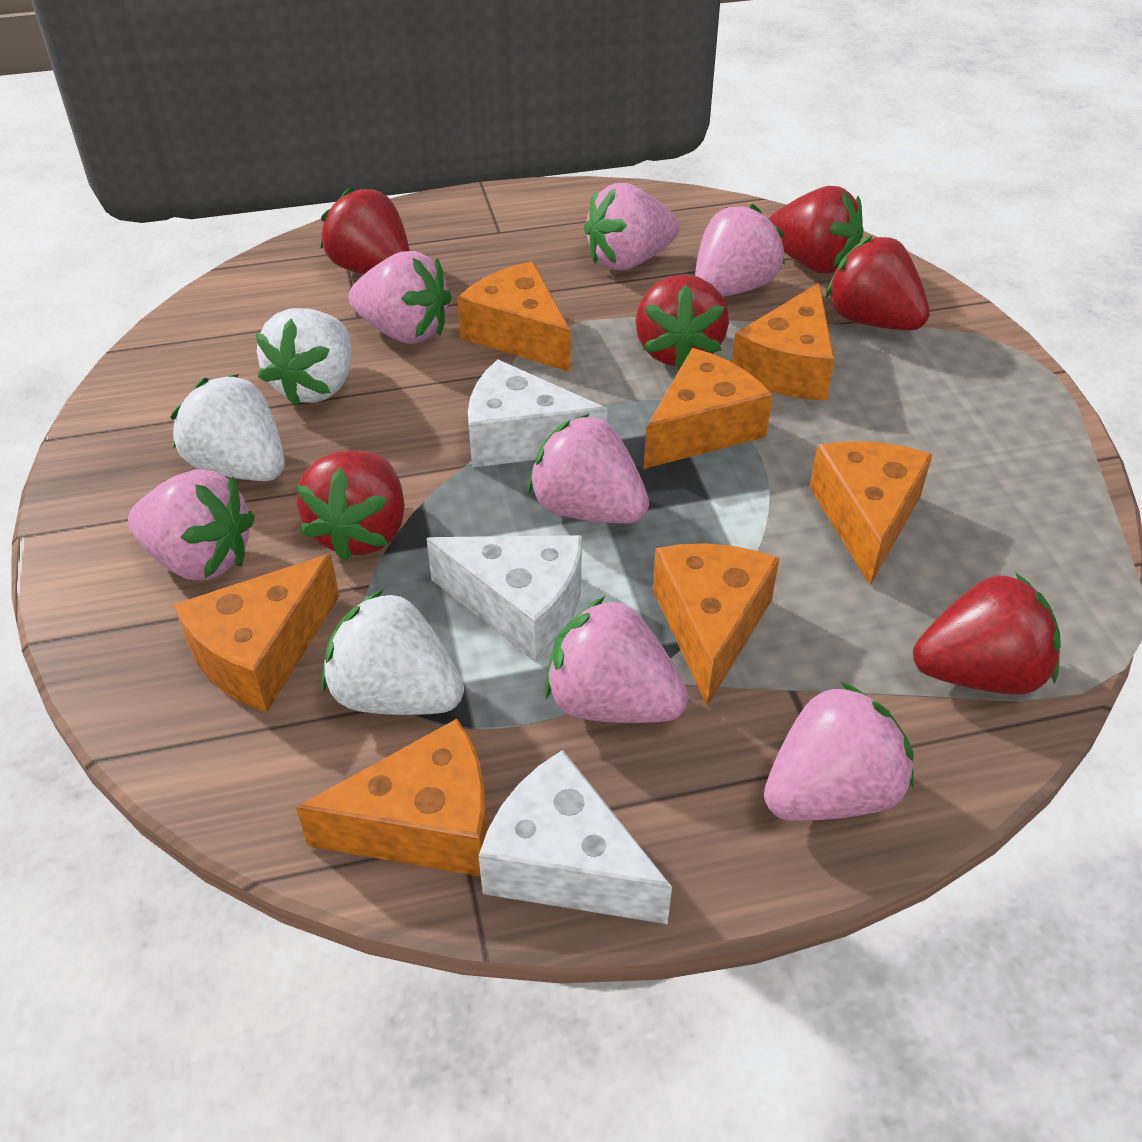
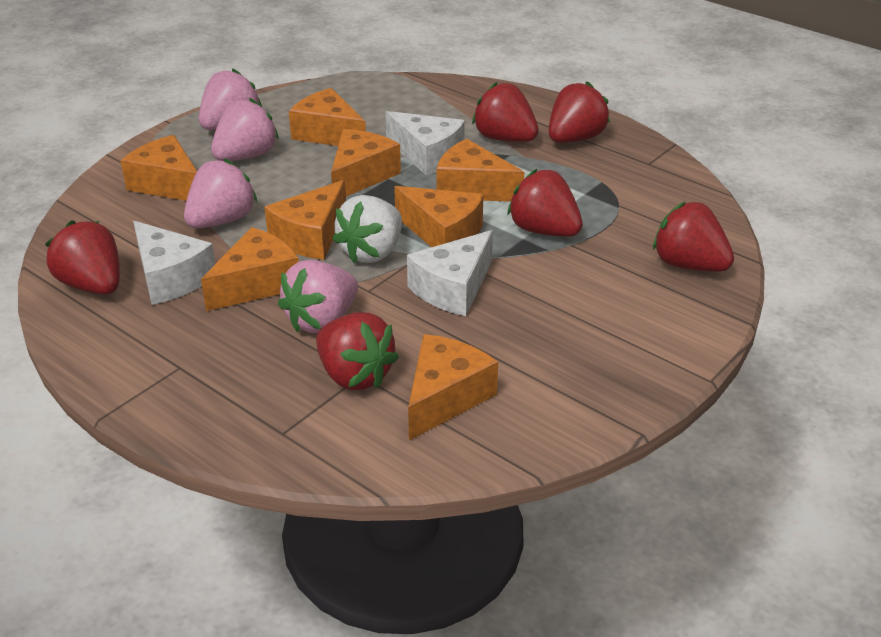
orange cheese: 7 -> 8
pink strawberry: 7 -> 4
white strawberry: 3 -> 1

